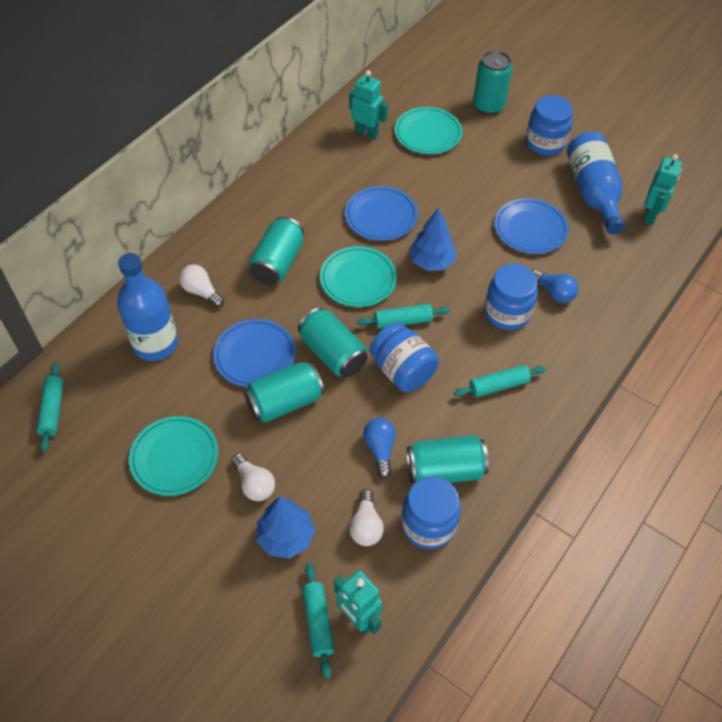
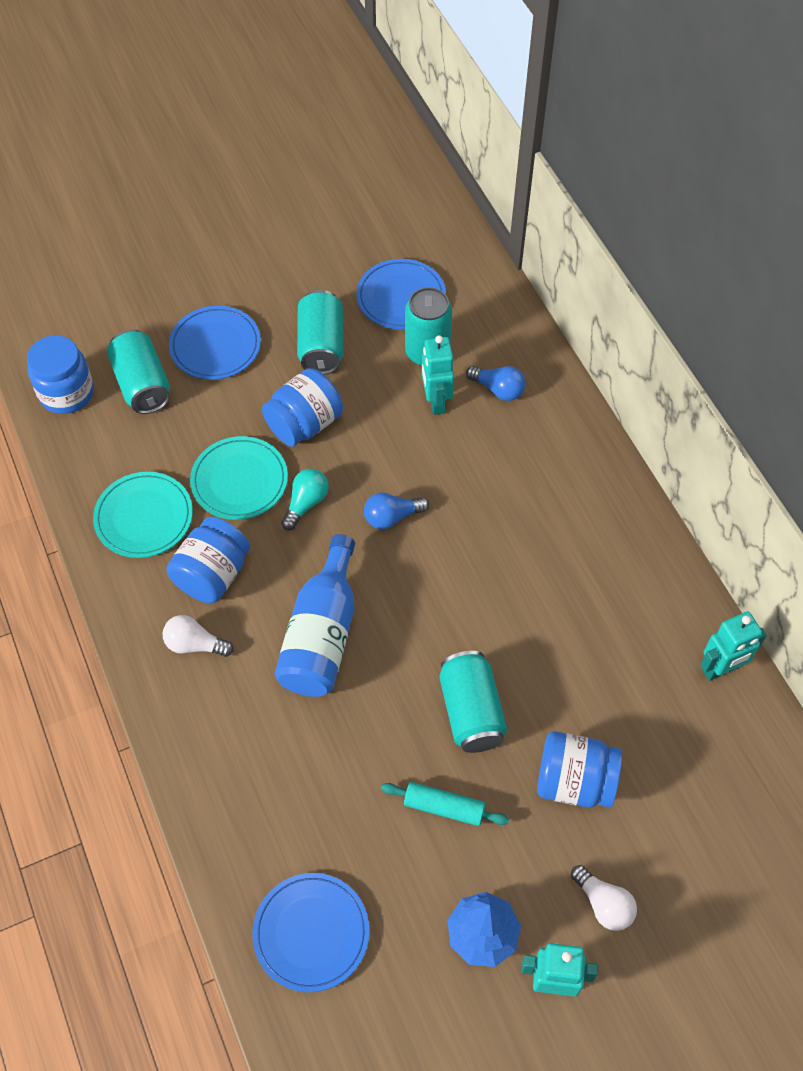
blue bottle: 2 -> 1
blue tree: 2 -> 1
turquoise can: 5 -> 4
turquoise light bulb: 0 -> 1
turquoise plate: 3 -> 2
turquoise rolling pin: 4 -> 1
white light bulb: 3 -> 2

